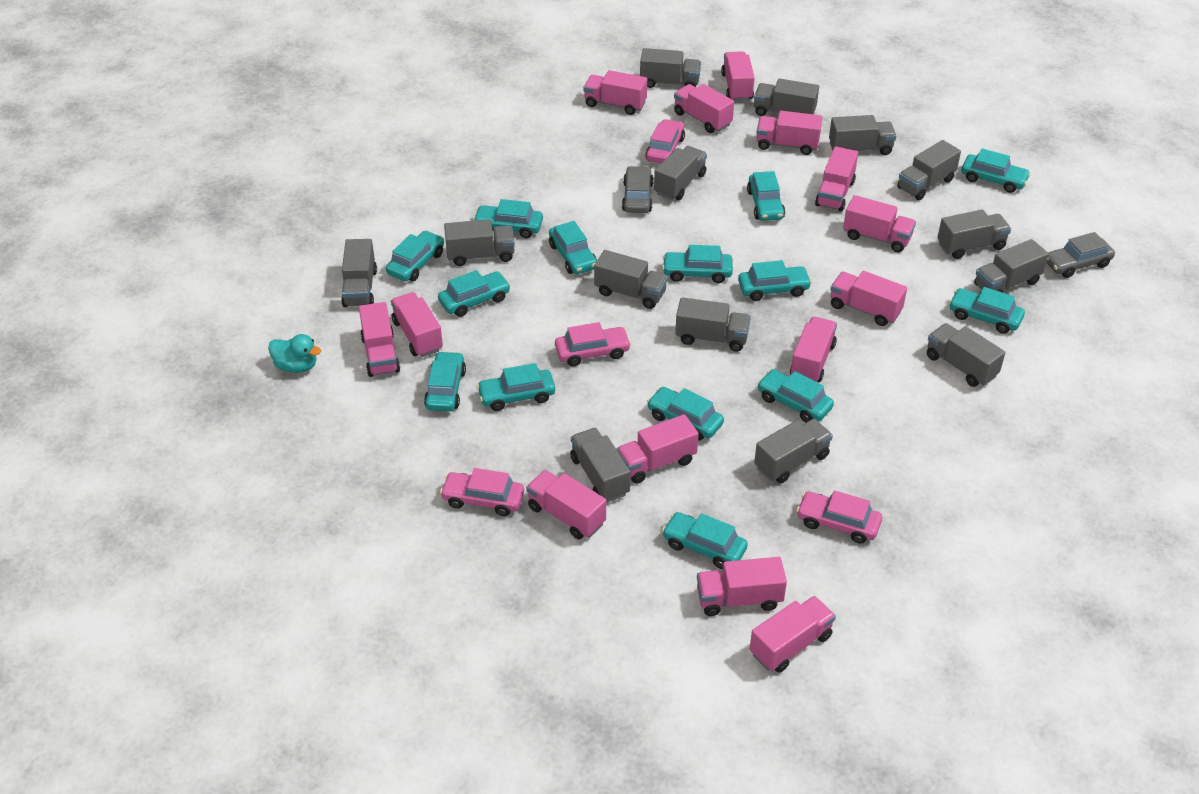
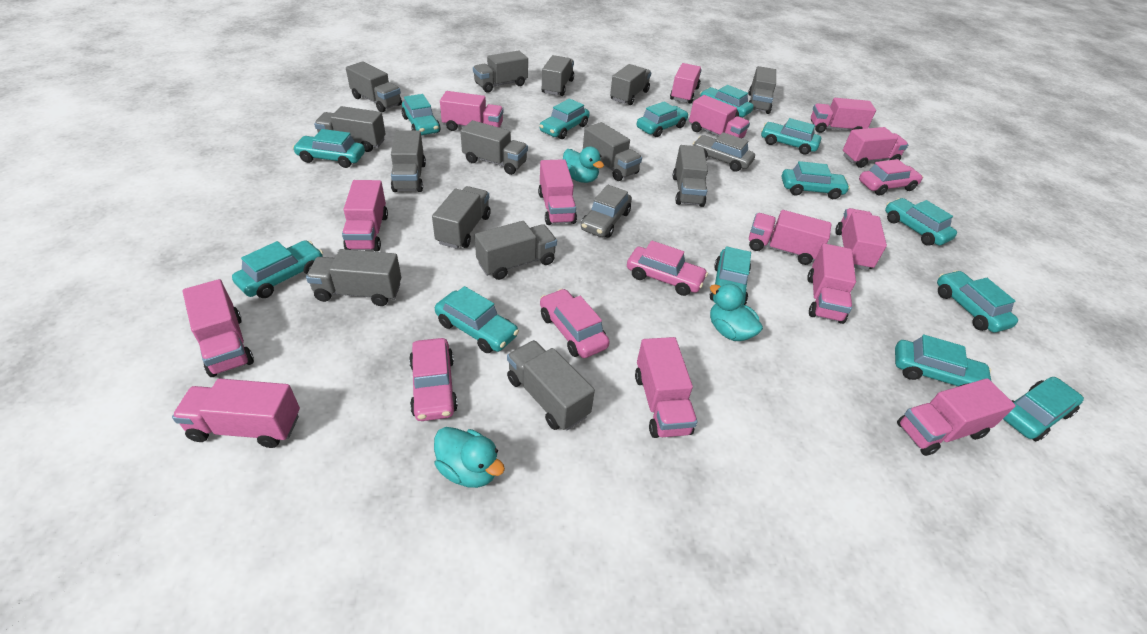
turquoise duck: 1 -> 3

